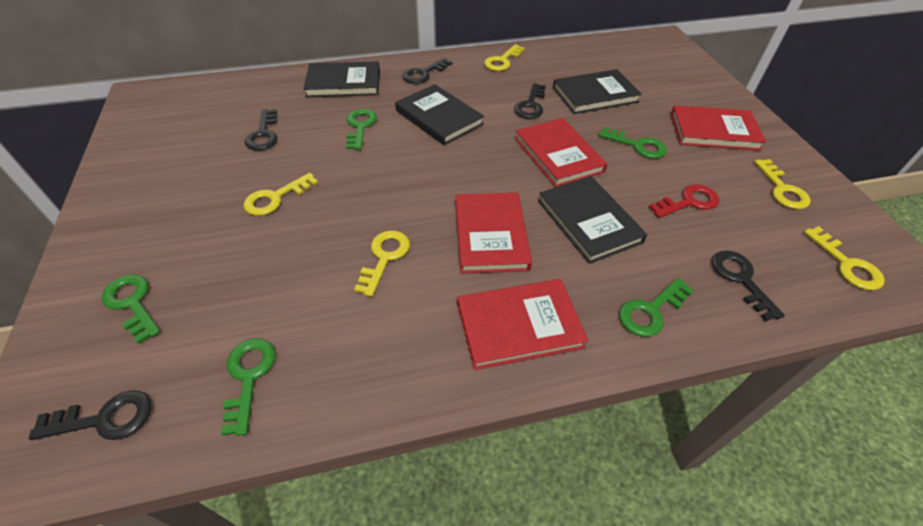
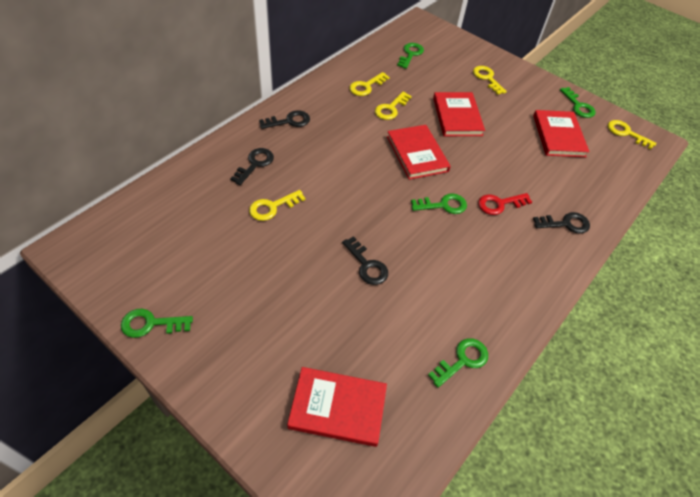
black book: 4 -> 0
black key: 5 -> 4

